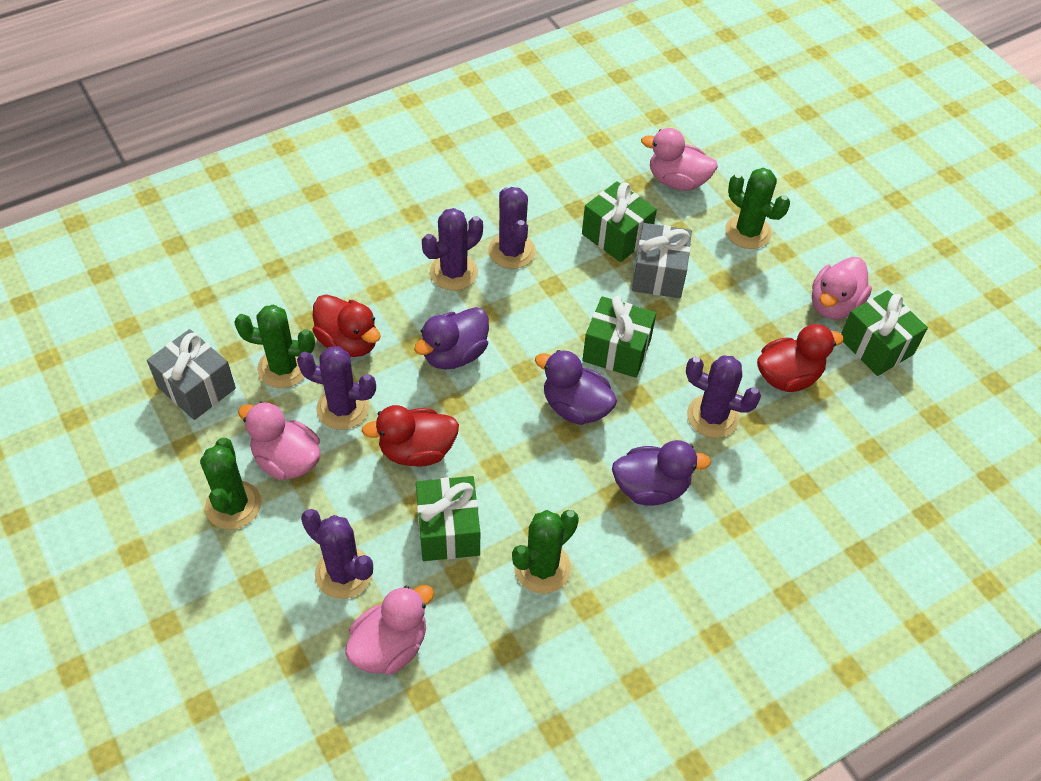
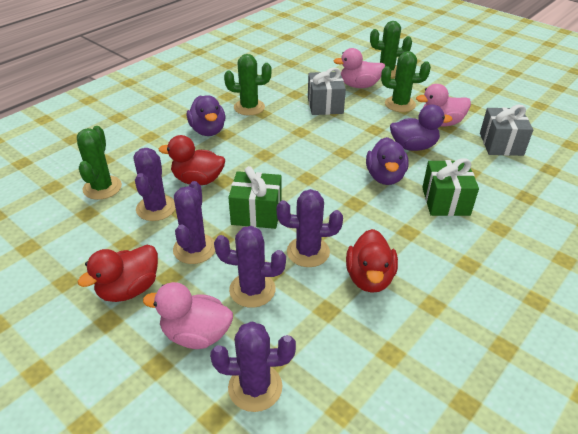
green gift: 4 -> 2
pink duck: 4 -> 3

